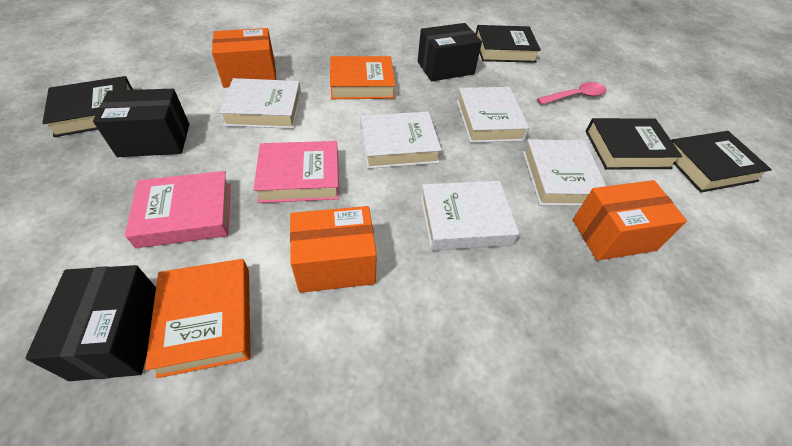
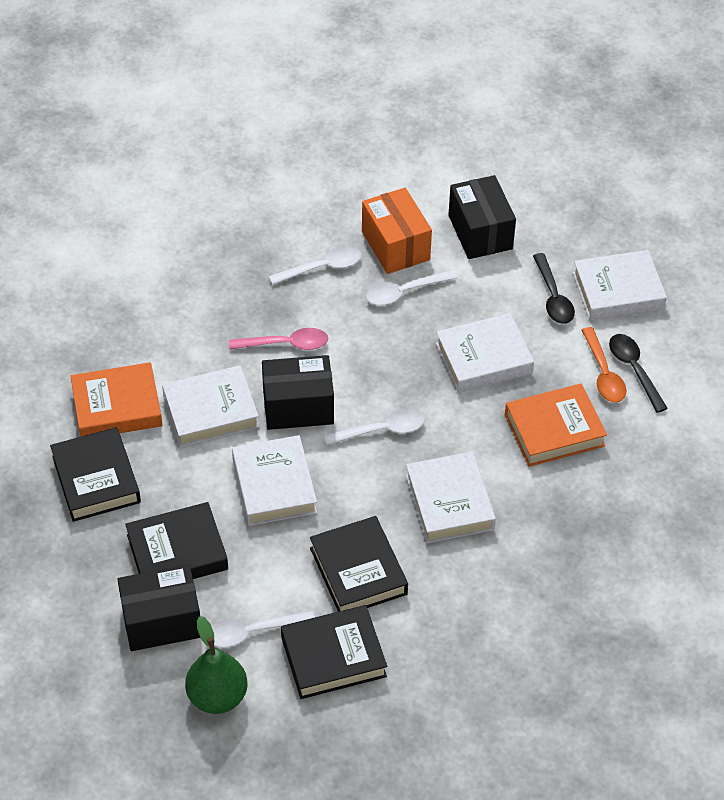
black spoon: 0 -> 2
green pear: 0 -> 1
orange box: 3 -> 1
orange spoon: 0 -> 1
pink book: 2 -> 0
white spoon: 0 -> 4

